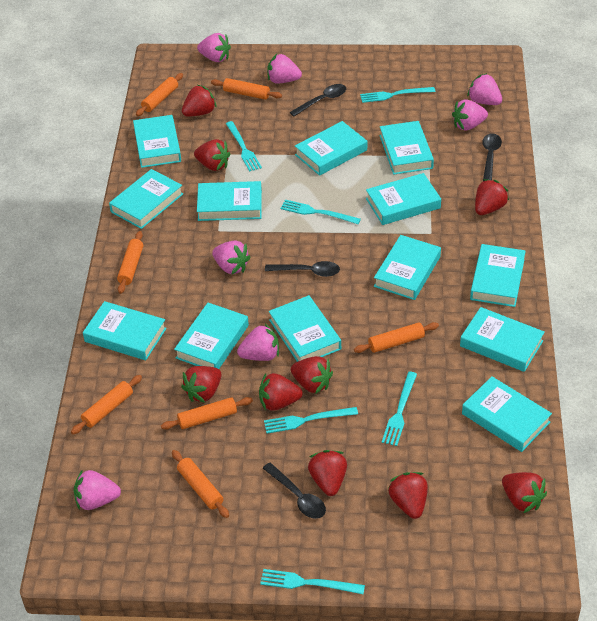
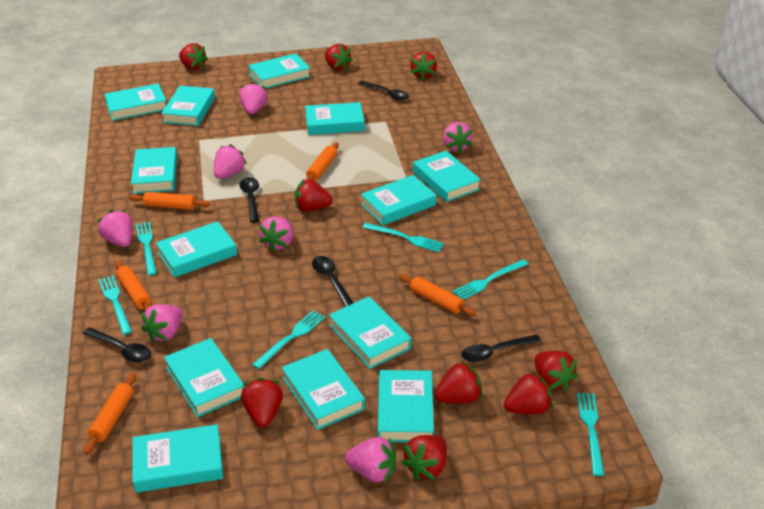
black spoon: 4 -> 5
orange rolling pin: 7 -> 5

